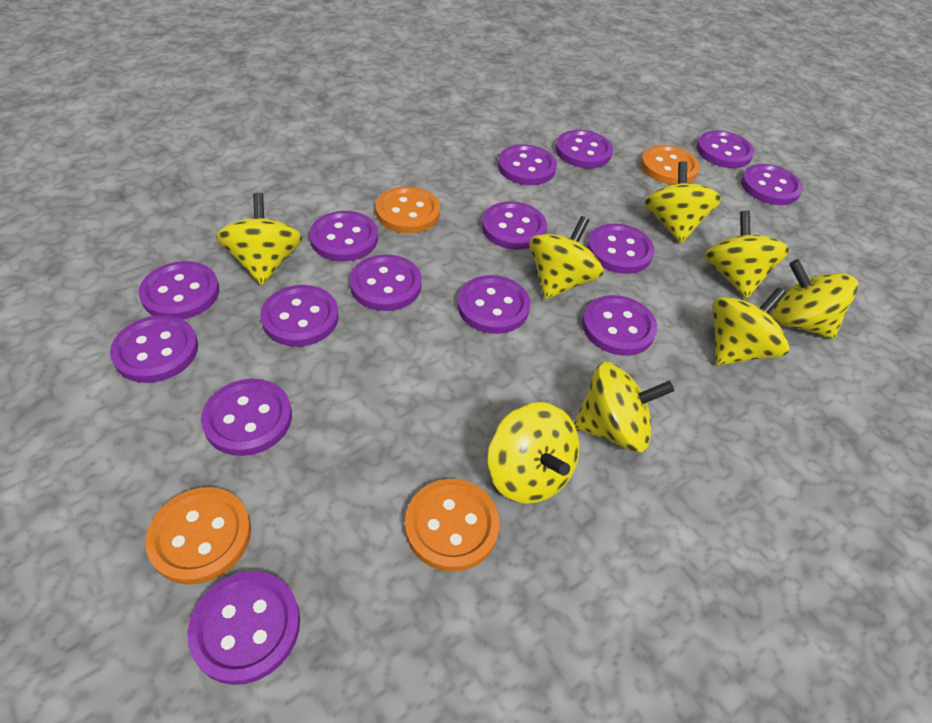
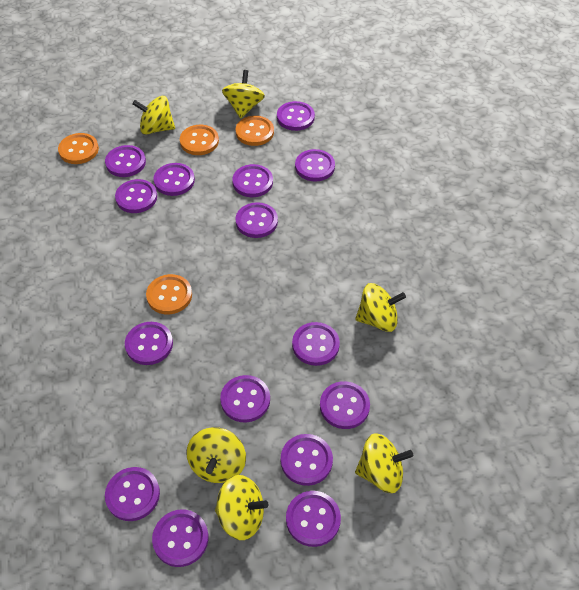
yellow spinning top: 8 -> 6

